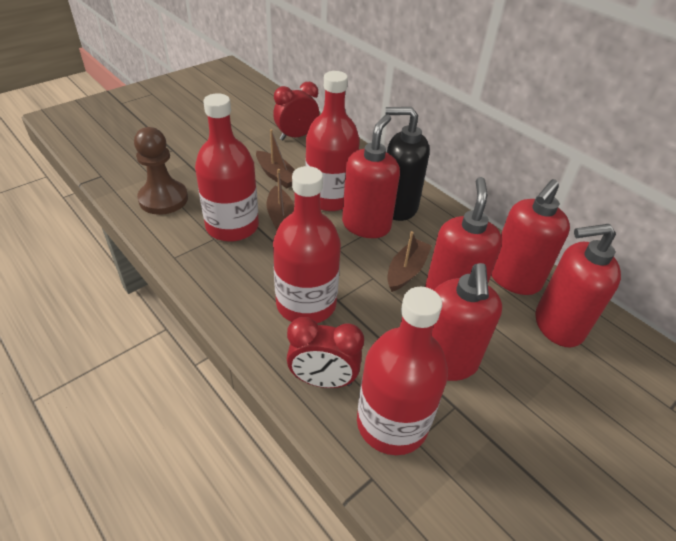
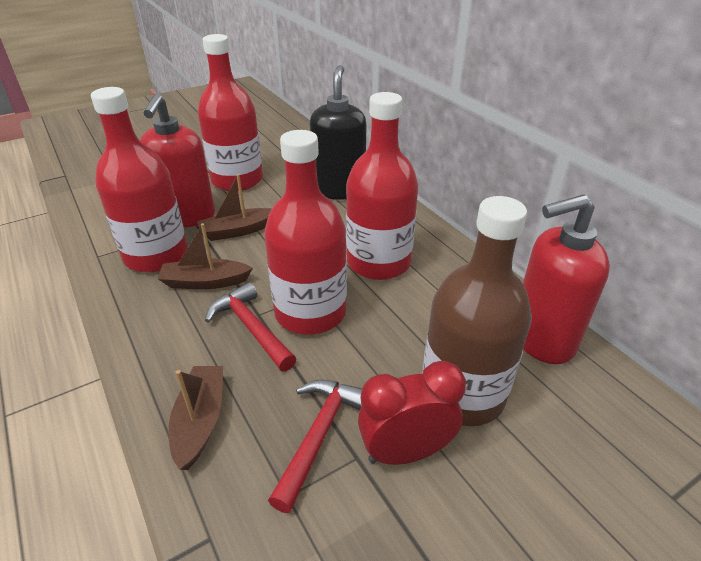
brown bottle: 0 -> 1
brown pawn: 1 -> 0
red clock: 2 -> 1
red hammer: 0 -> 2
red soap dispenser: 5 -> 2

